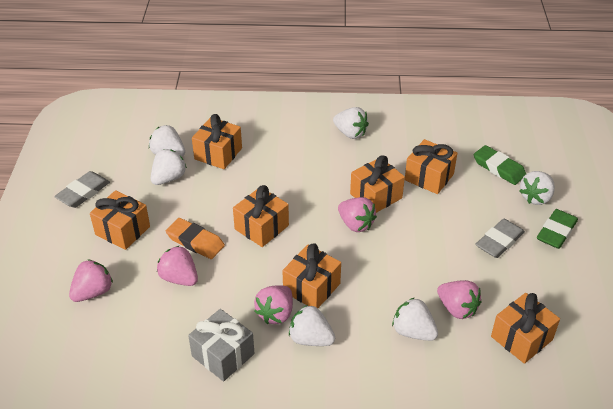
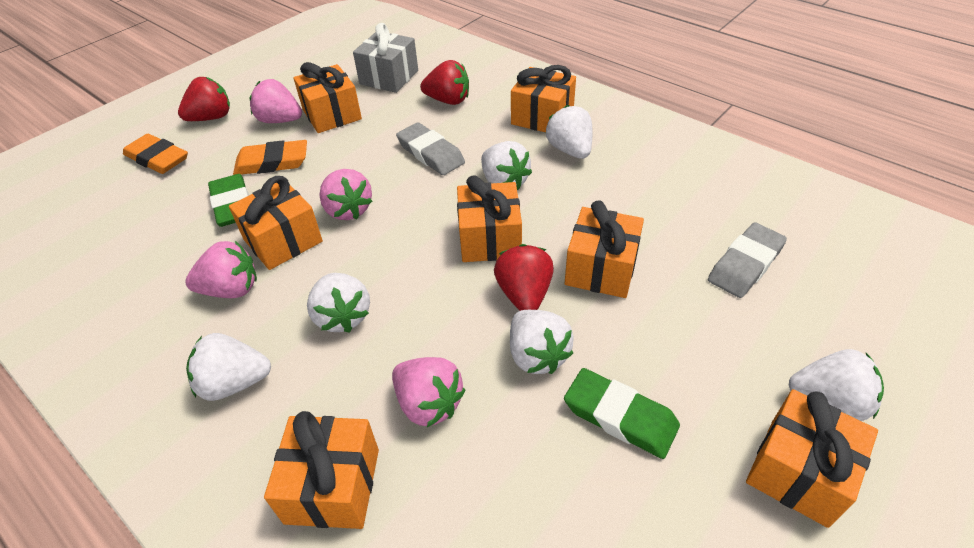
orange eraser: 1 -> 2
pink strawberry: 5 -> 4
red strawberry: 0 -> 3

